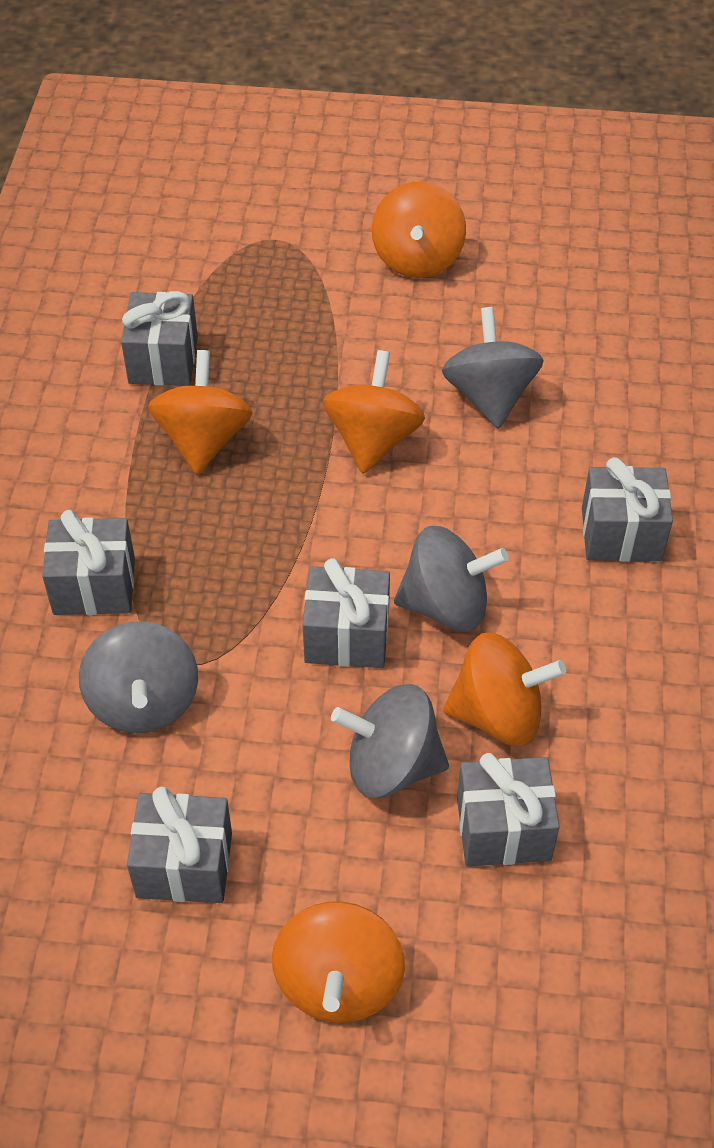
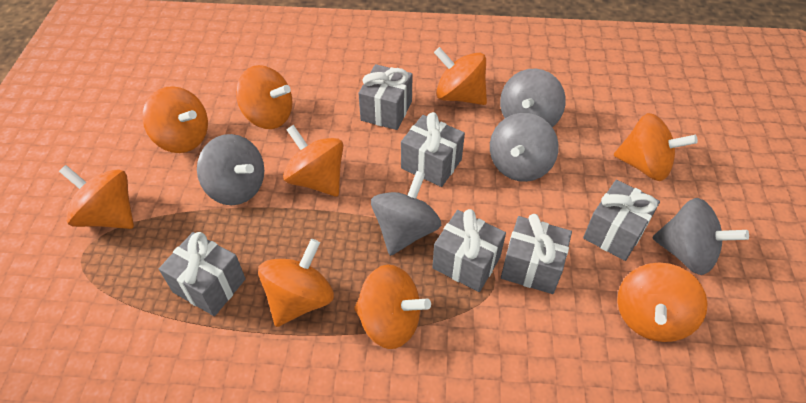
grey spinning top: 4 -> 5
orange spinning top: 5 -> 9

